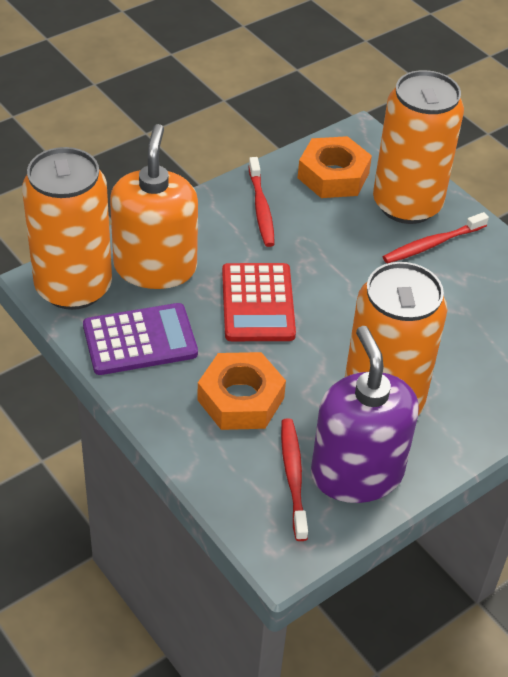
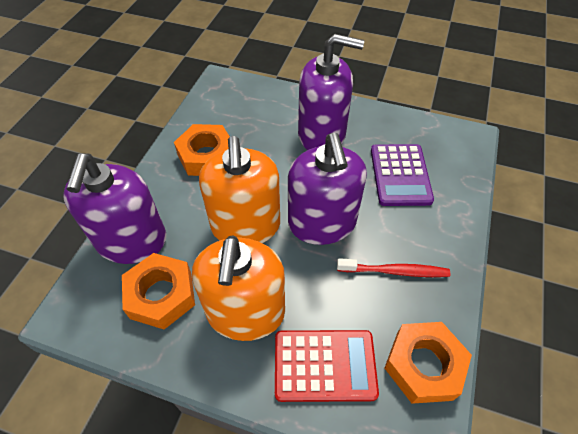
orange can: 3 -> 0
orange nut: 2 -> 3
orange soap dispenser: 1 -> 2
purple soap dispenser: 1 -> 3
red toothbrush: 3 -> 1

